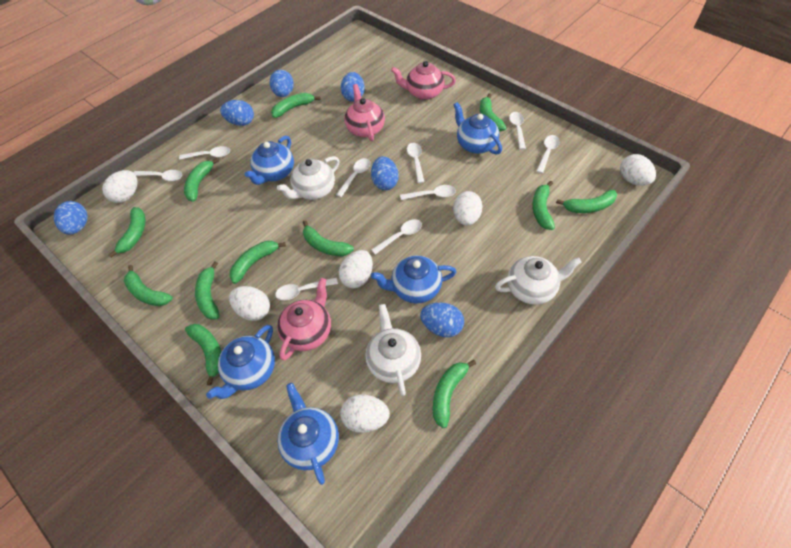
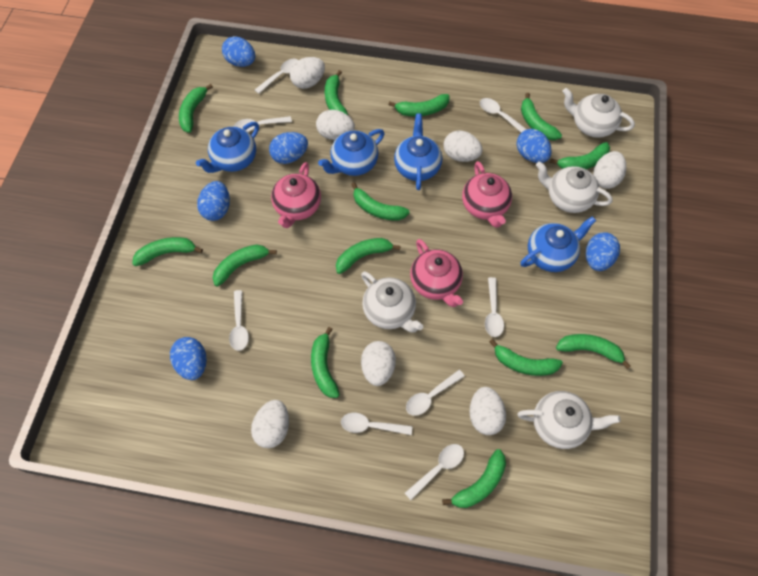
blue teapot: 5 -> 4
green banana: 12 -> 13
white egg: 6 -> 7
white spoon: 9 -> 8
white teapot: 3 -> 4

